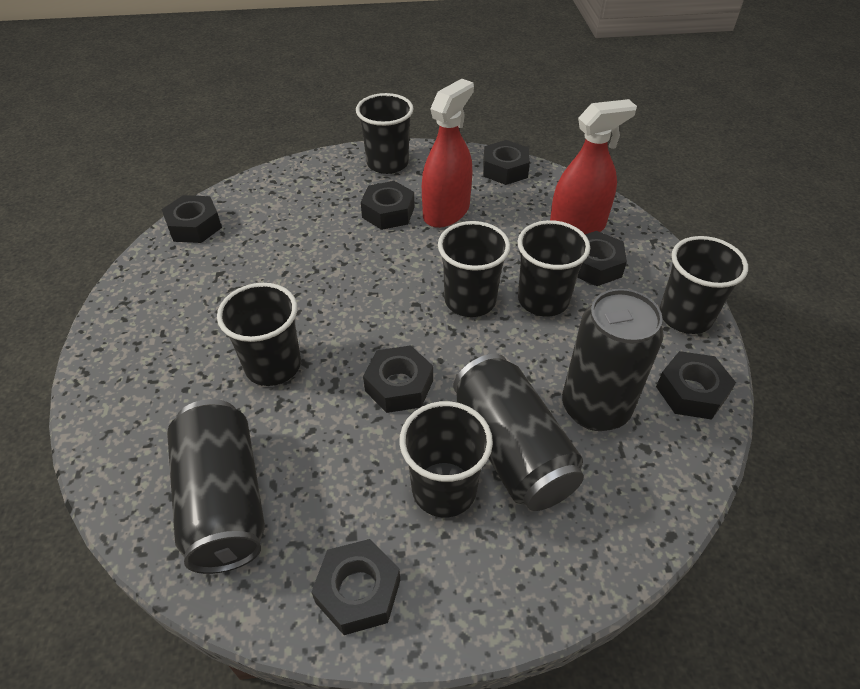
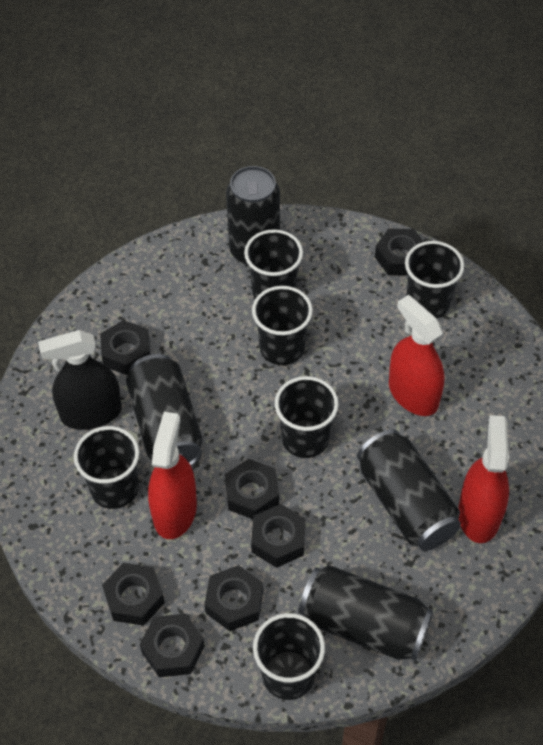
black can: 3 -> 4
black spray bottle: 0 -> 1
red spray bottle: 2 -> 3

